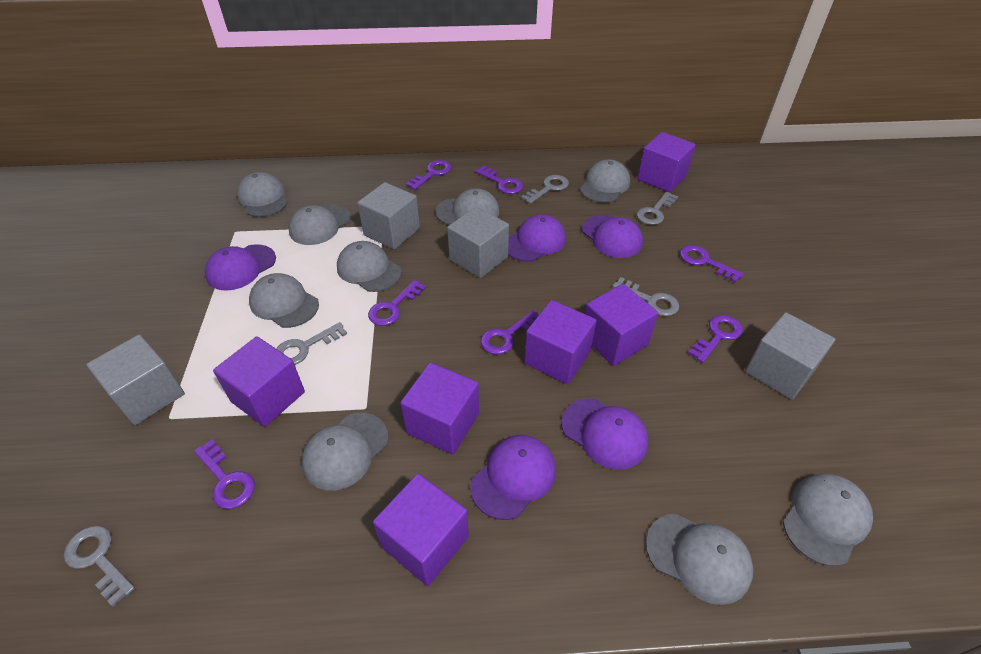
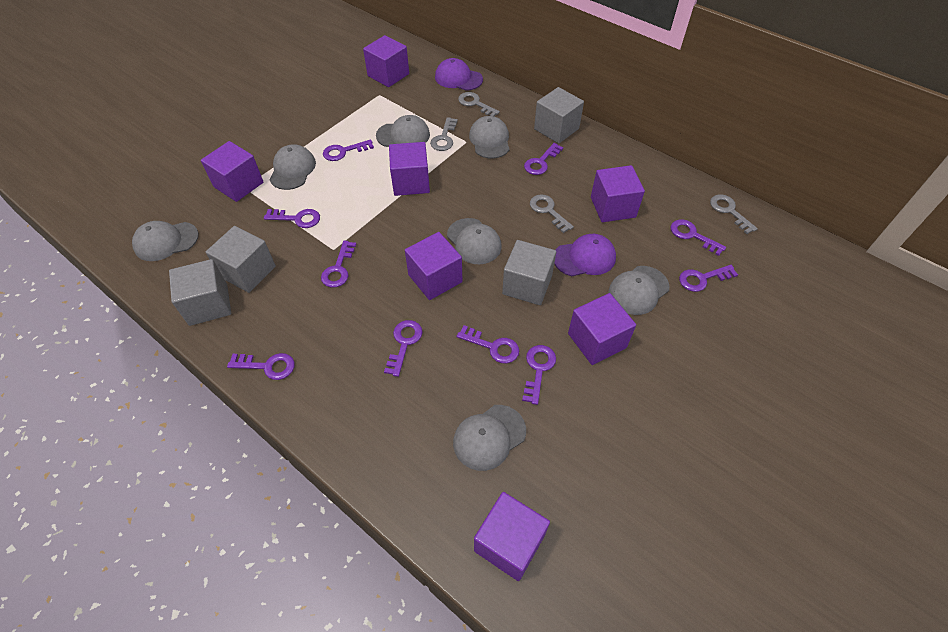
grey cap: 9 -> 7
grey key: 5 -> 4
purple cap: 5 -> 2
purple cube: 6 -> 7
purple key: 7 -> 10

